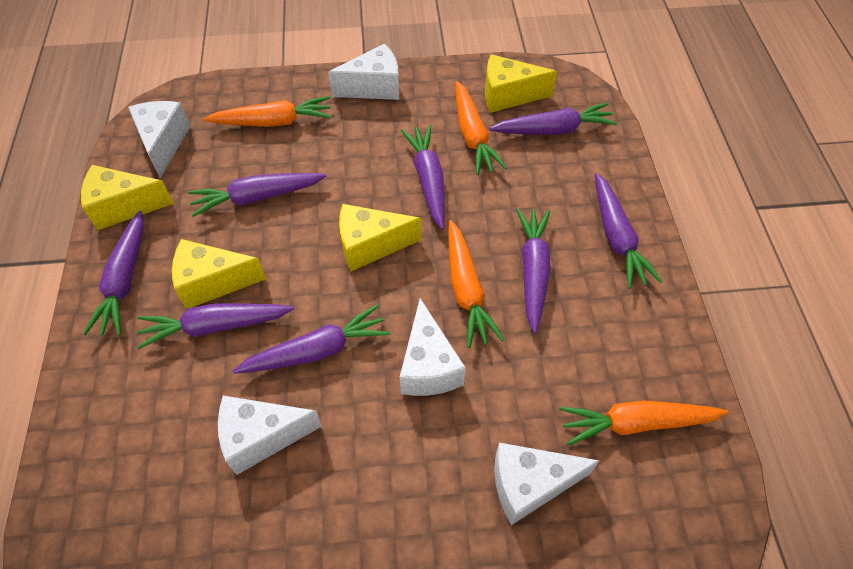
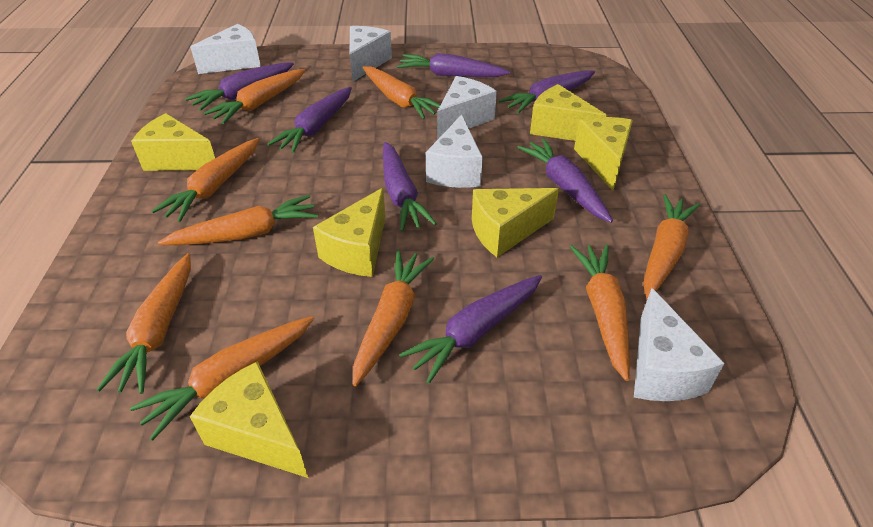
orange carrot: 4 -> 9
purple carrot: 8 -> 7
yellow cheese: 4 -> 6

